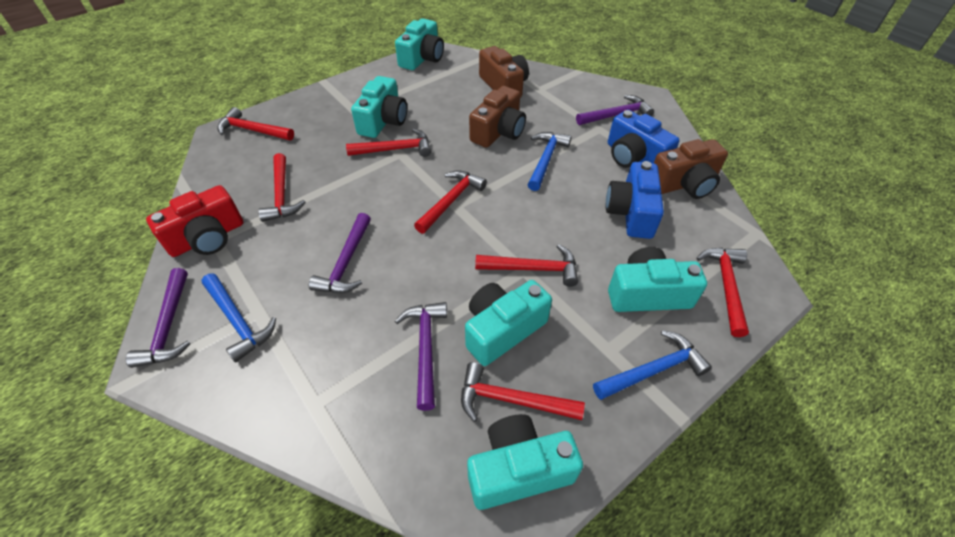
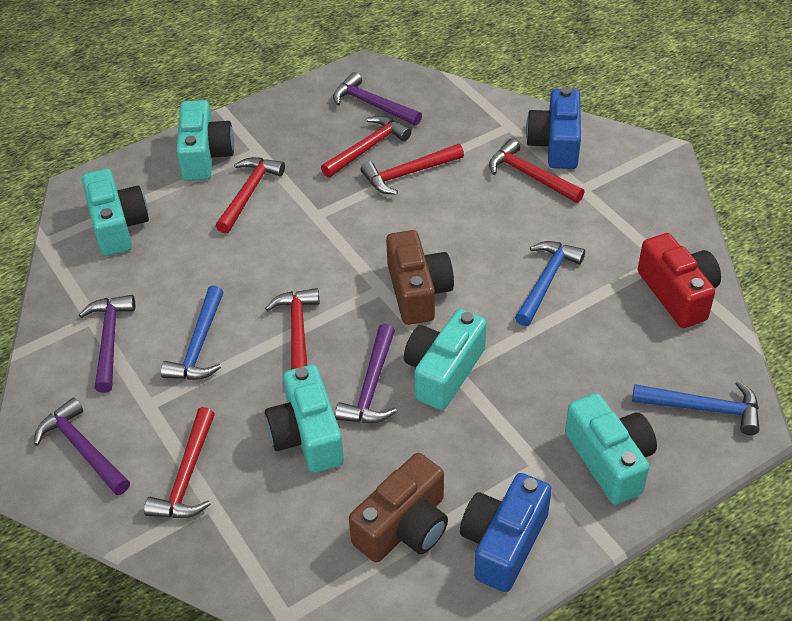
brown camera: 3 -> 2
red hammer: 7 -> 6

